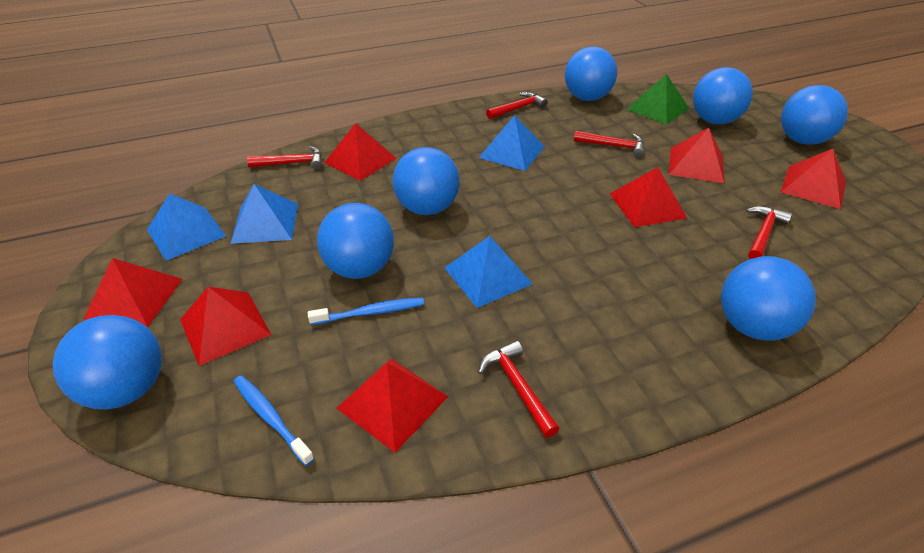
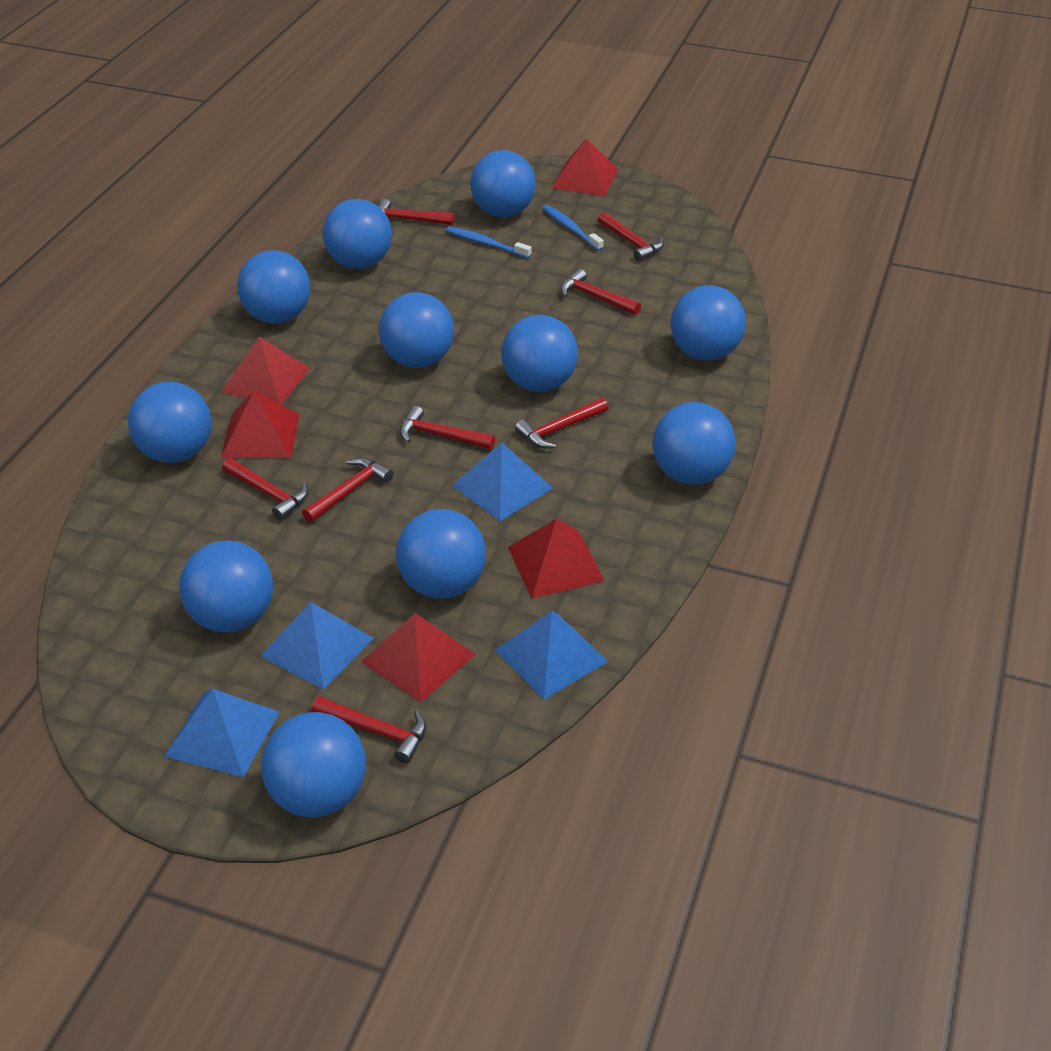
blue ball: 7 -> 11
green pyramid: 1 -> 0
red hammer: 5 -> 8
red pyramid: 7 -> 5

